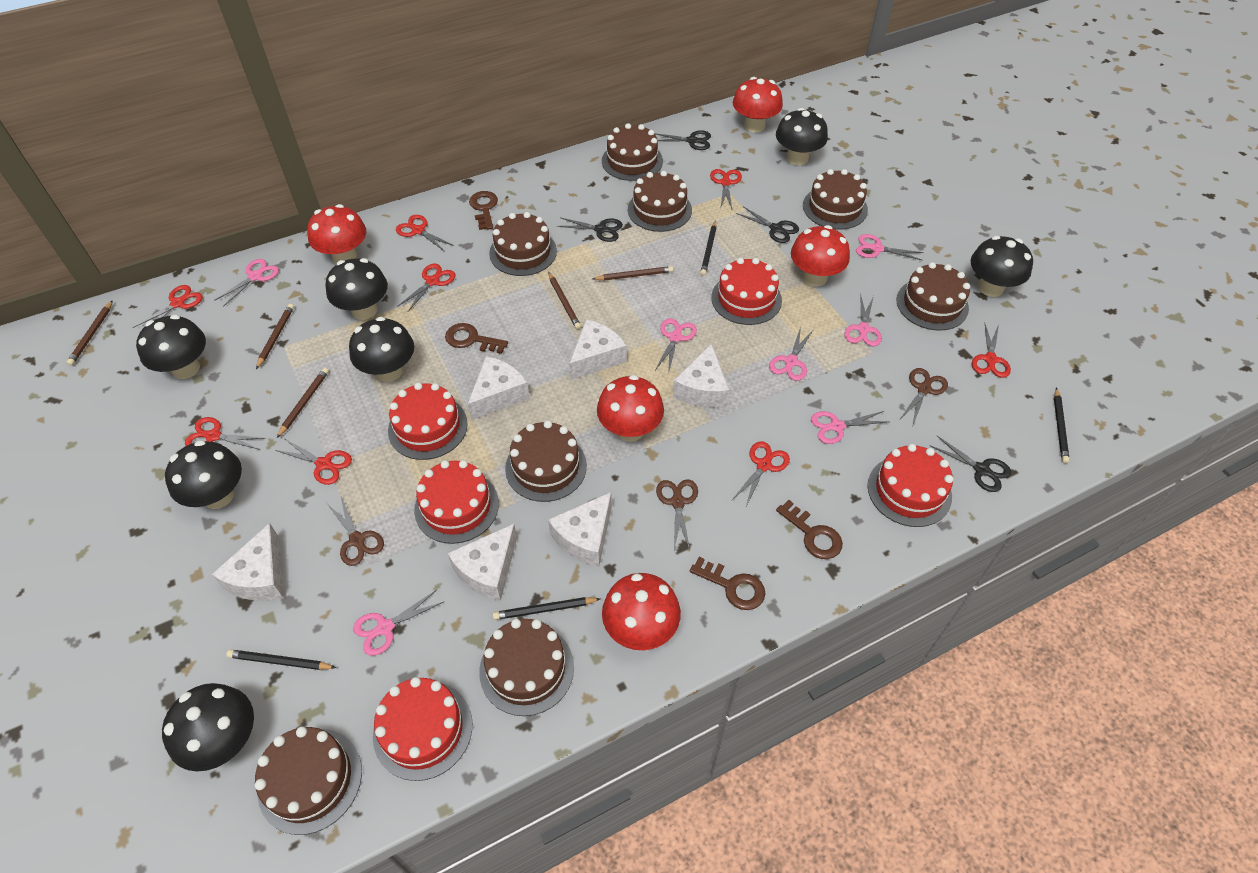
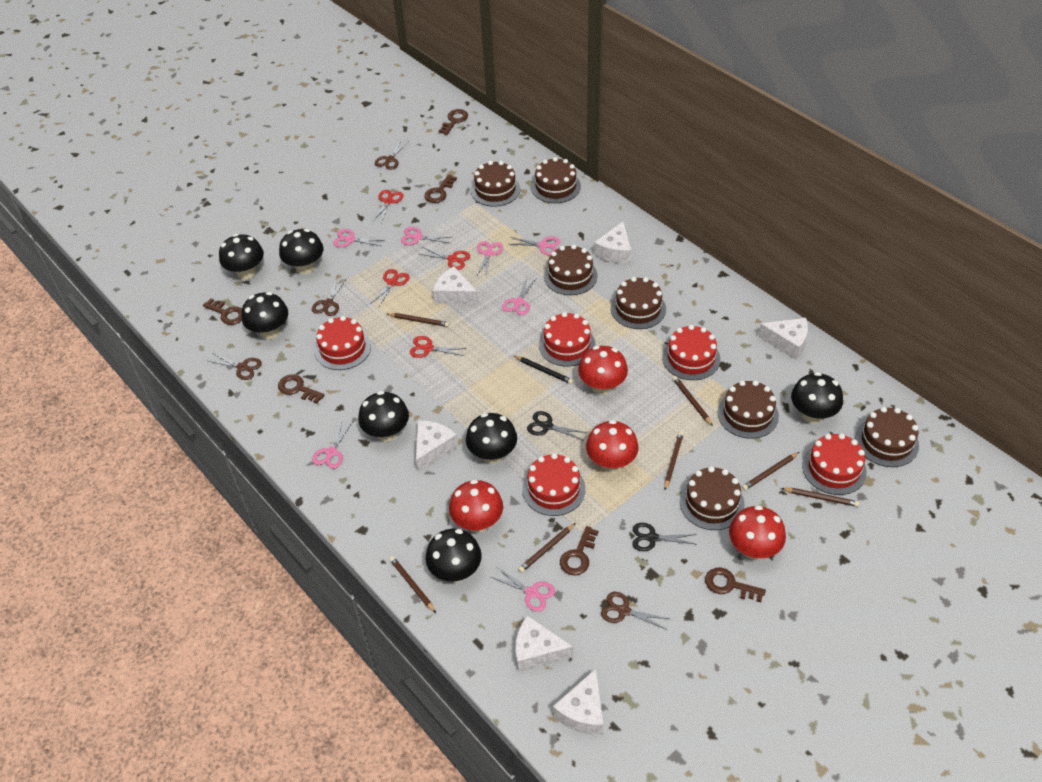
black pencil: 4 -> 1
black scissors: 4 -> 2
brown cake: 8 -> 7
brown key: 4 -> 6
brown pencil: 5 -> 7
brown scissors: 3 -> 4
red mushroom: 5 -> 4
red scissors: 8 -> 4

